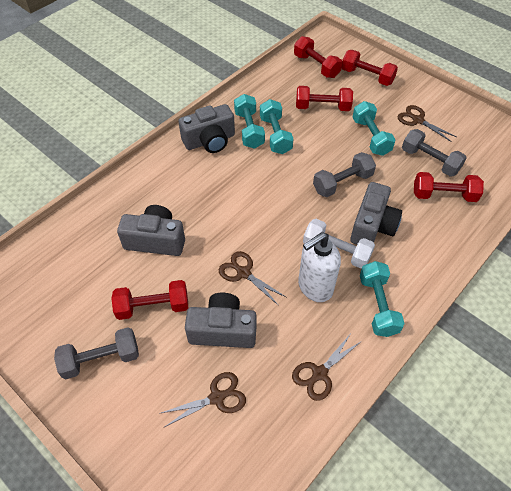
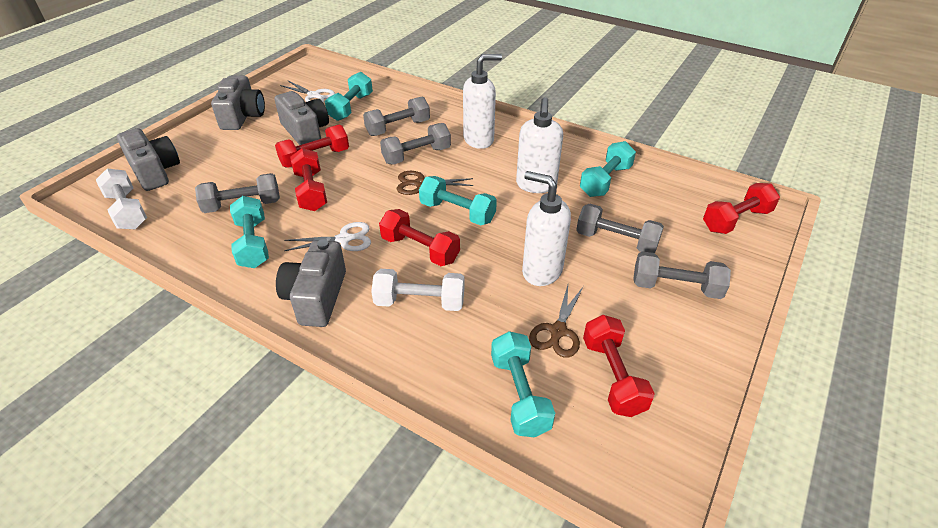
brown scissors: 4 -> 2
grey dumbbell: 3 -> 5
turquoise dumbbell: 4 -> 5
white dumbbell: 1 -> 2
white scissors: 0 -> 2
white soap dispenser: 1 -> 3

